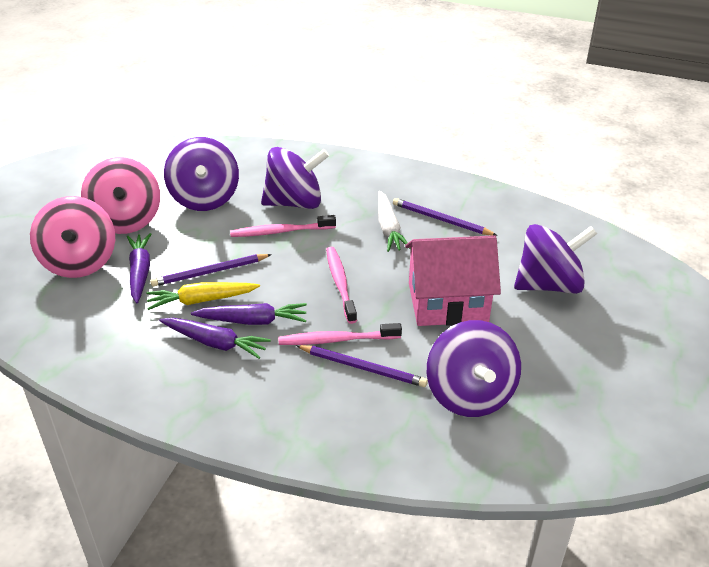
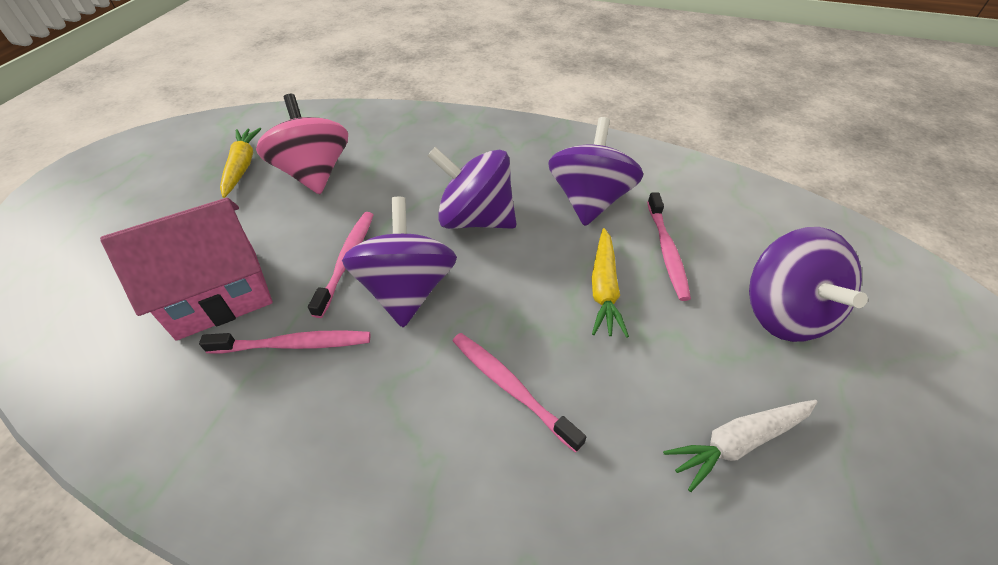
pink spinning top: 2 -> 1
pink toothbrush: 3 -> 4
purple carrot: 3 -> 0
purple pencil: 3 -> 0
yellow carrot: 1 -> 2

